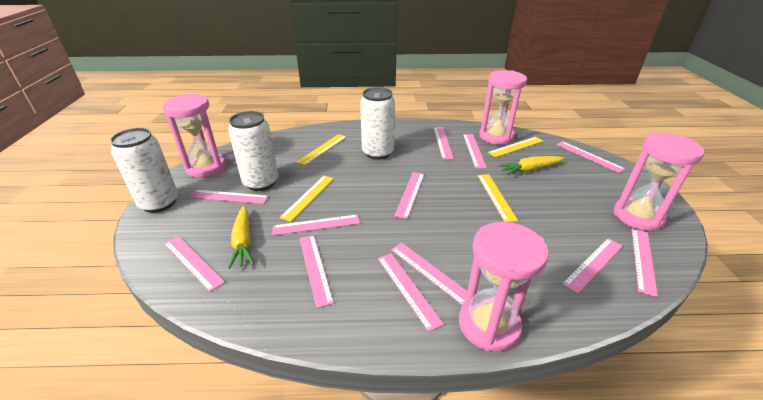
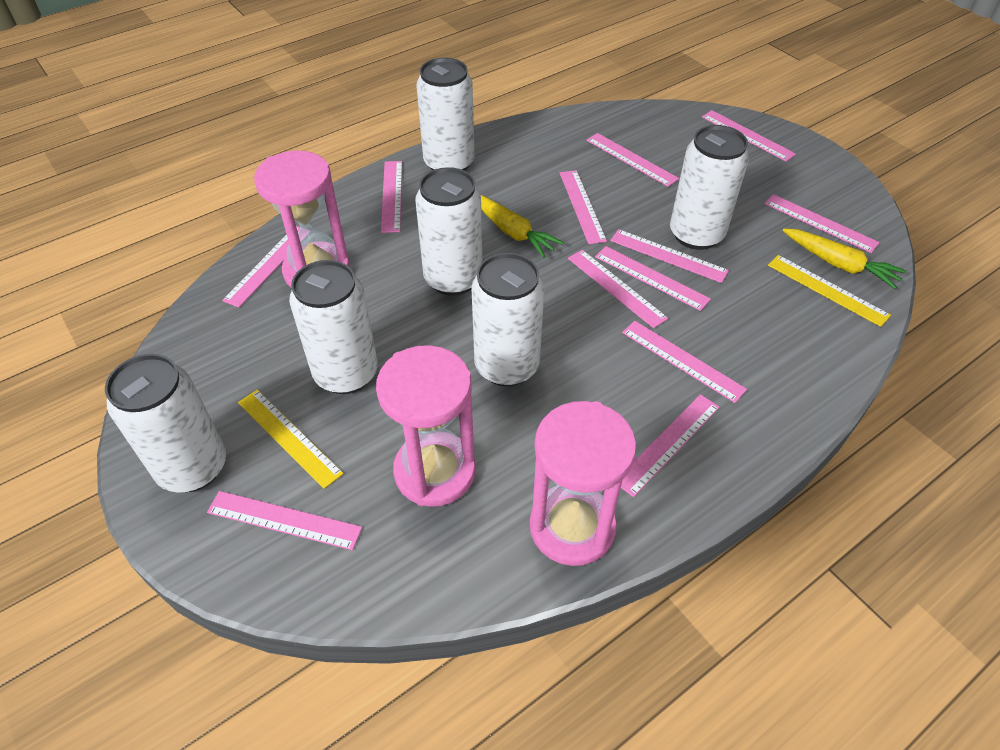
pink hourglass: 4 -> 3
white can: 3 -> 6
yellow ruler: 4 -> 2

